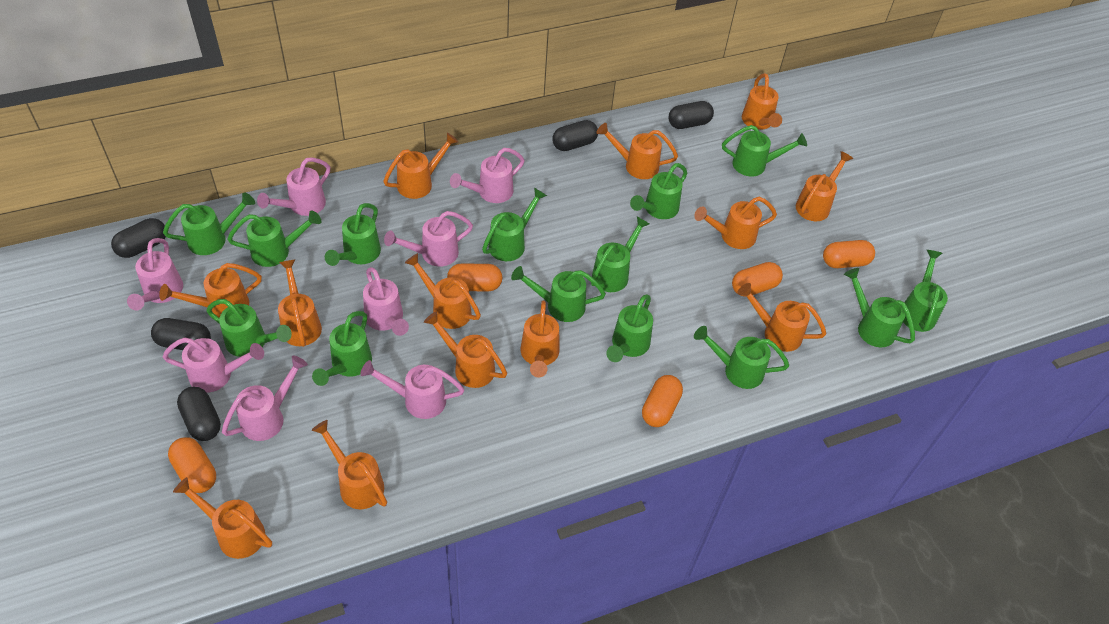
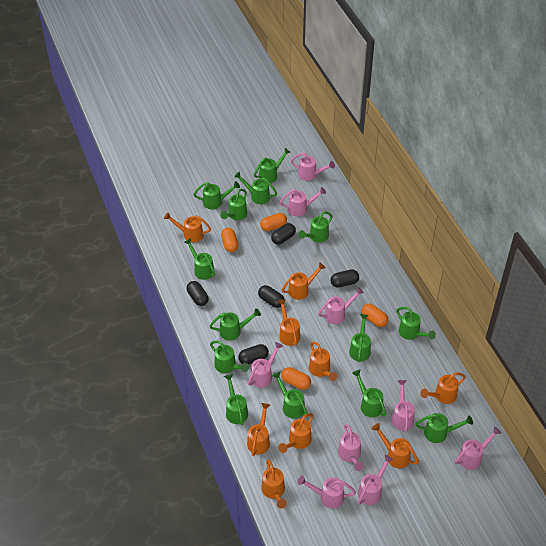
orange capsule: 5 -> 4
orange watering can: 13 -> 9
pink watering can: 8 -> 9

